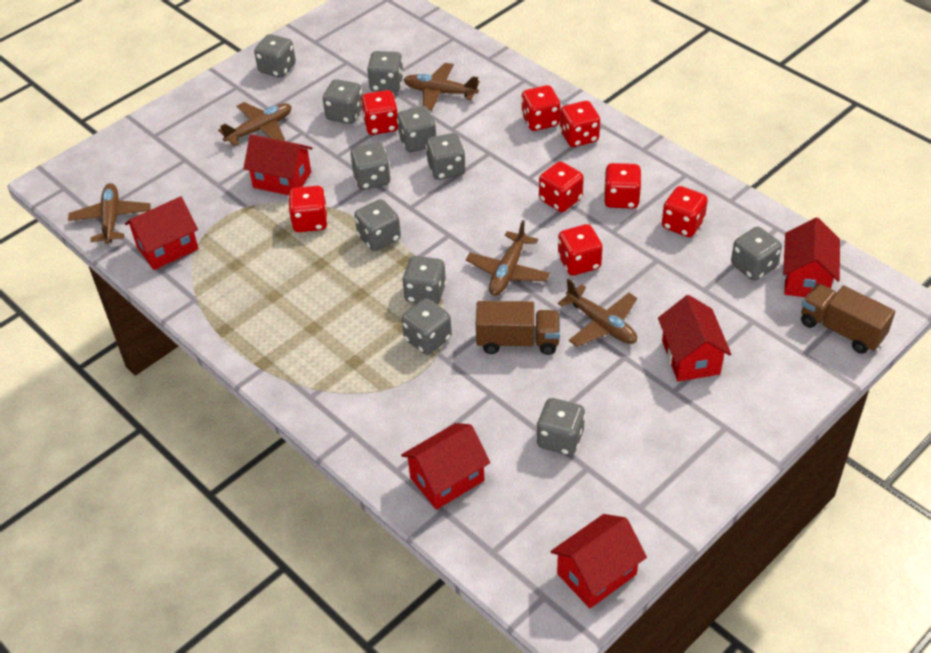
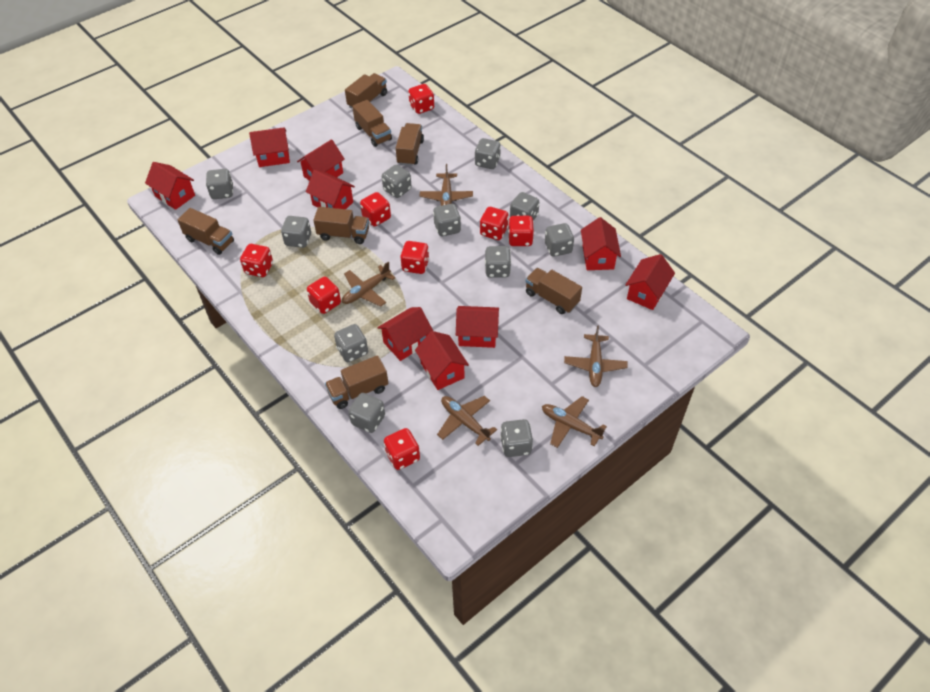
brown truck: 2 -> 7
red house: 6 -> 9

